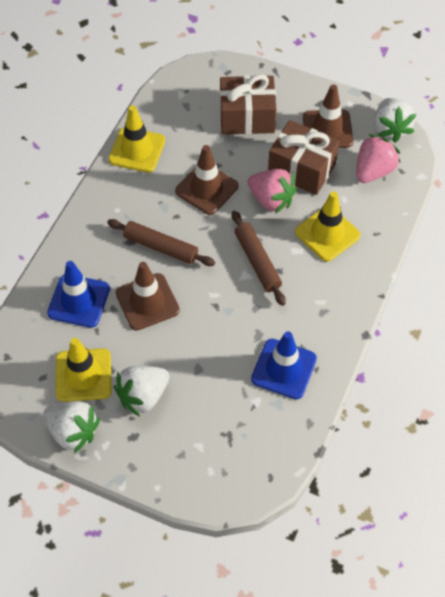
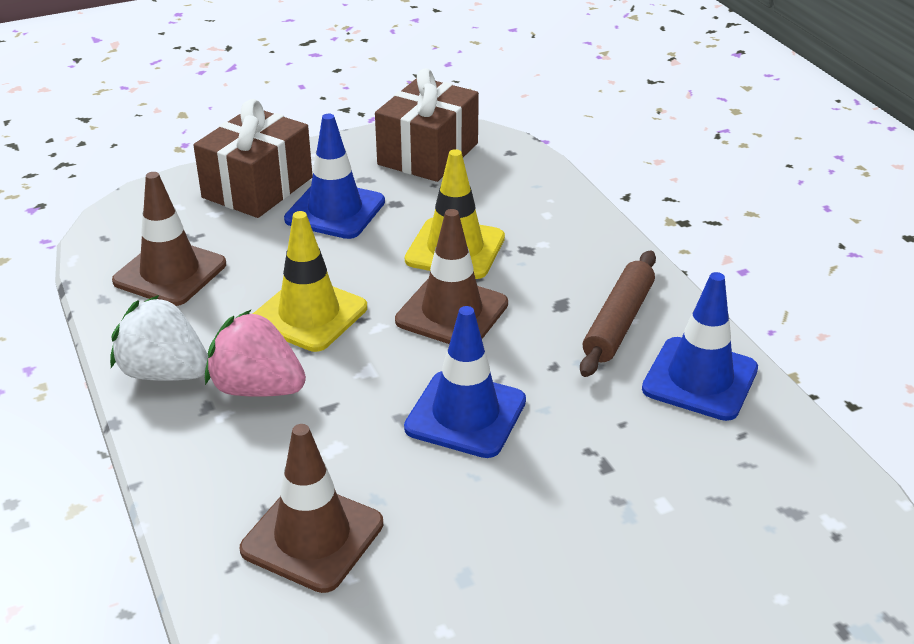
blue traffic cone: 2 -> 3
brown rolling pin: 2 -> 1
pink strawberry: 2 -> 1
white strawberry: 3 -> 1
yellow traffic cone: 3 -> 2

